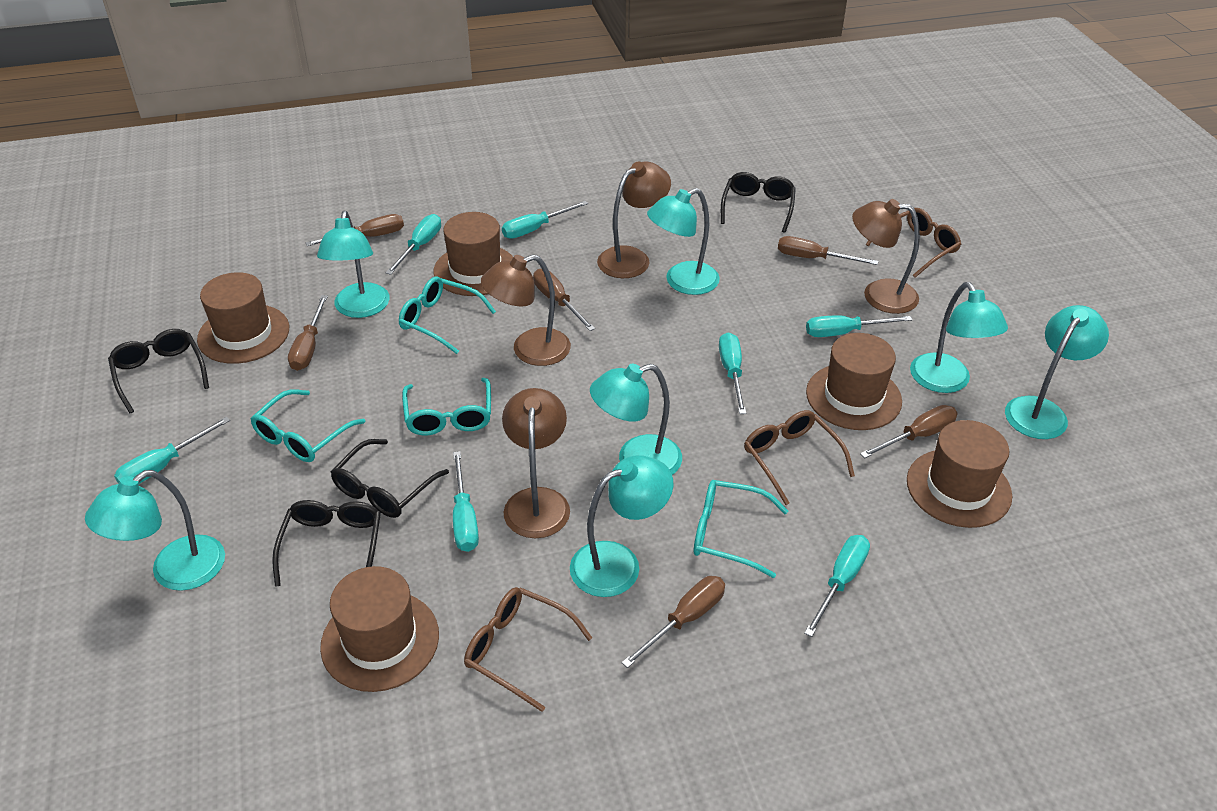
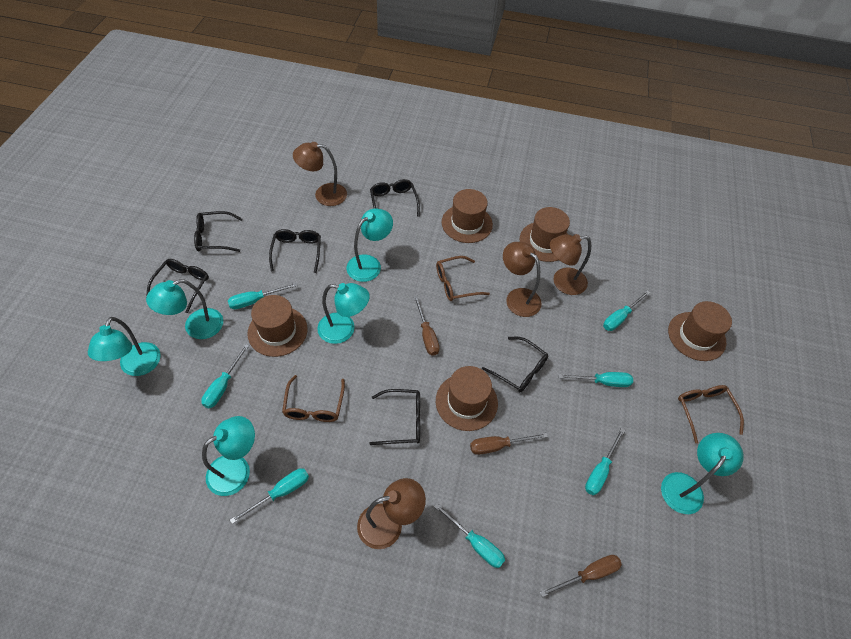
black glasses: 4 -> 6
brown screwdriver: 6 -> 3
turquoise glasses: 4 -> 0
turquoise lamp: 7 -> 6

